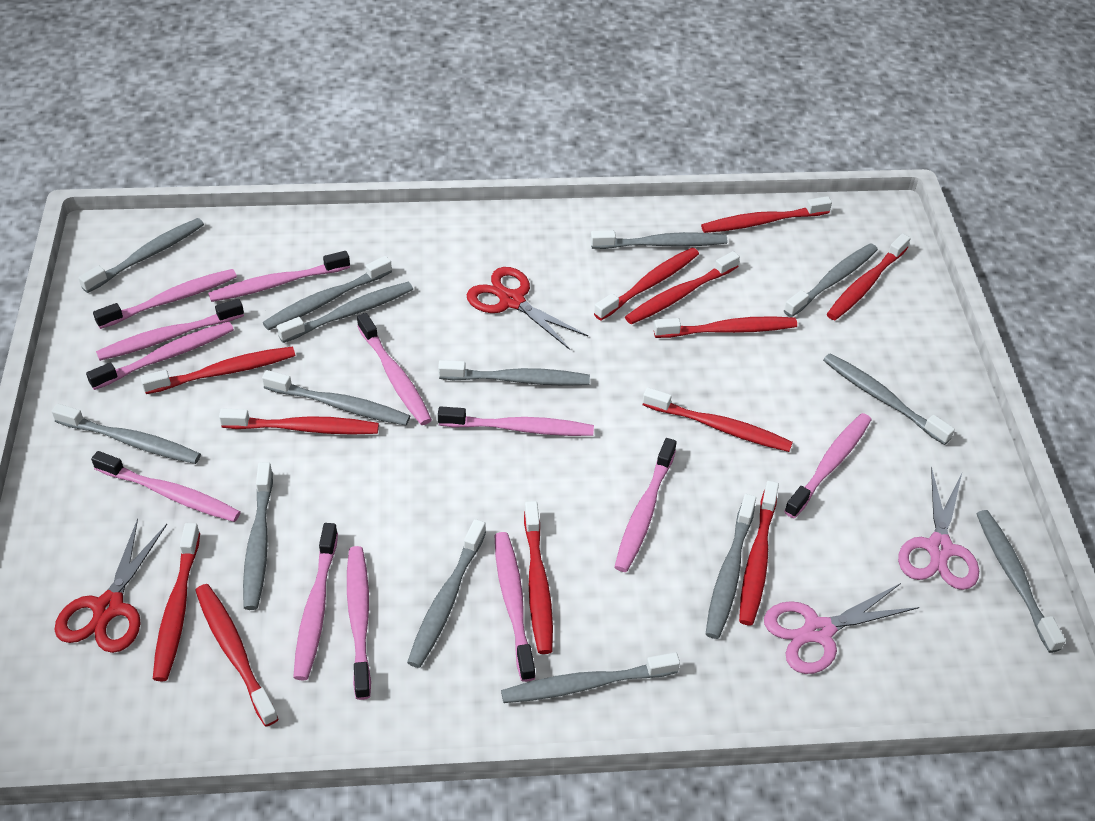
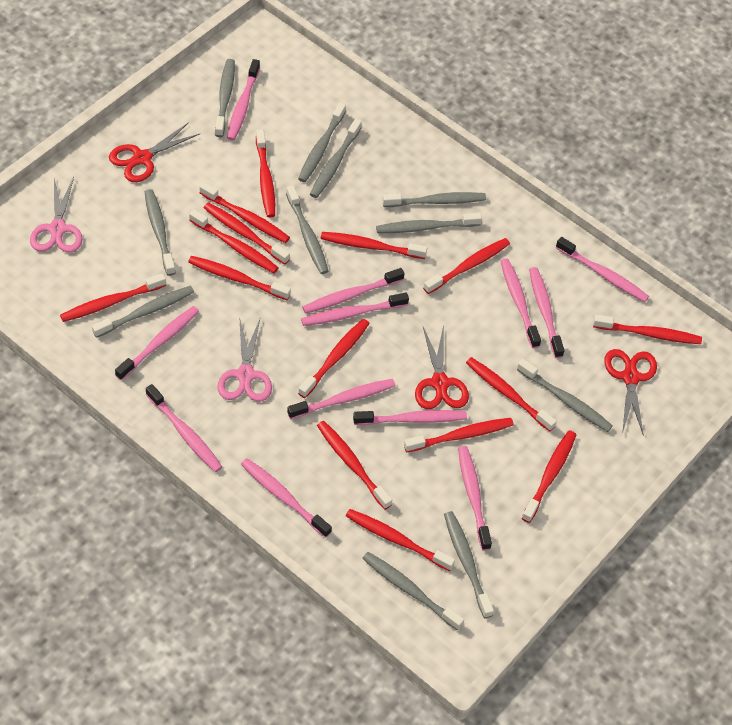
grey toothbrush: 14 -> 11
red scissors: 2 -> 3
red toothbrush: 12 -> 15

